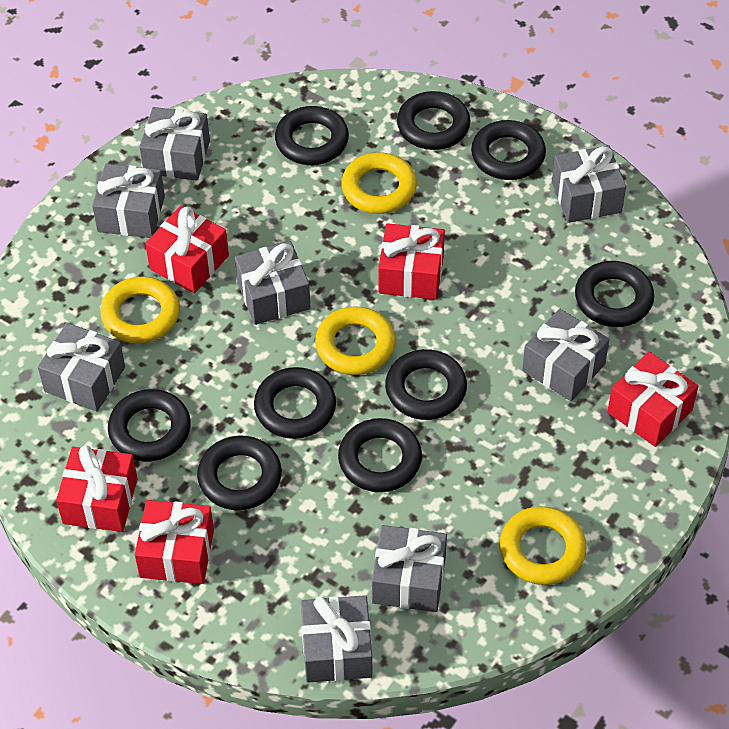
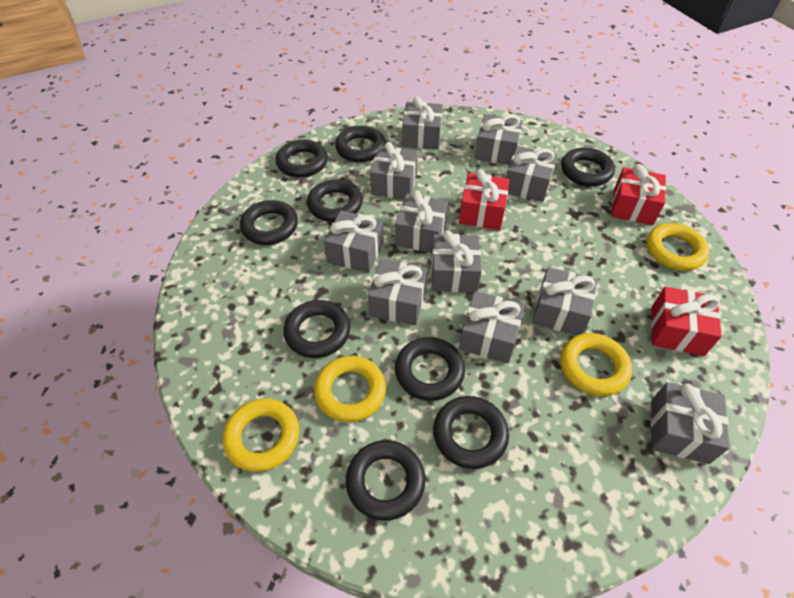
grey gift: 8 -> 11
red gift: 5 -> 3

